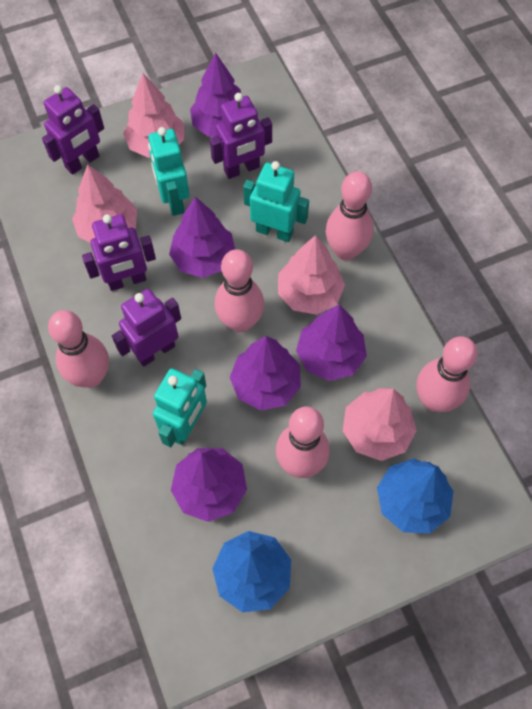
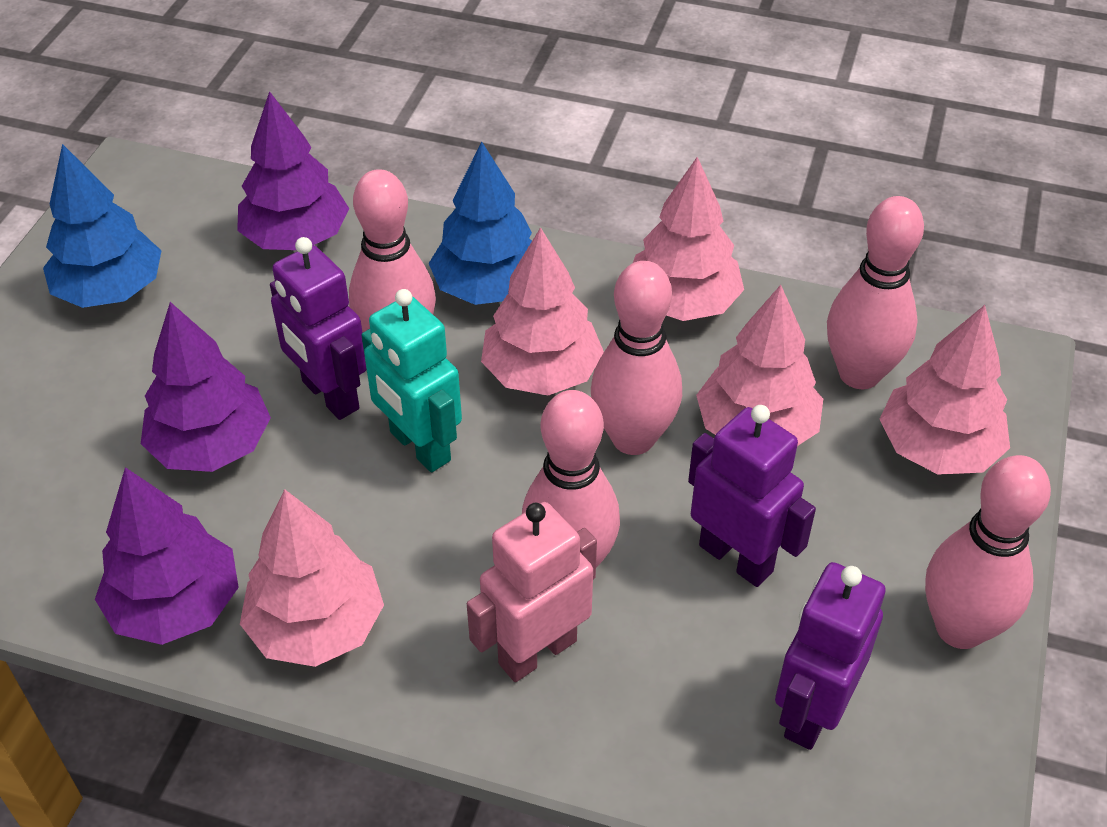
pink robot: 0 -> 1
pink tree: 4 -> 5
purple robot: 4 -> 3
purple tree: 5 -> 3
turquoise robot: 3 -> 1

